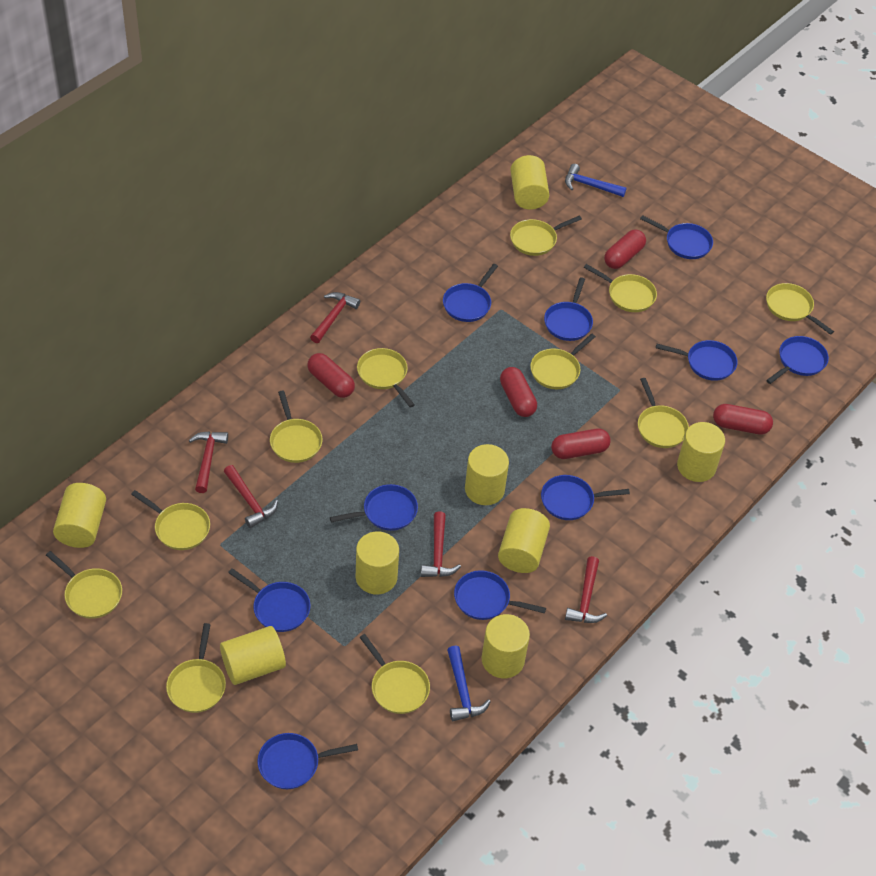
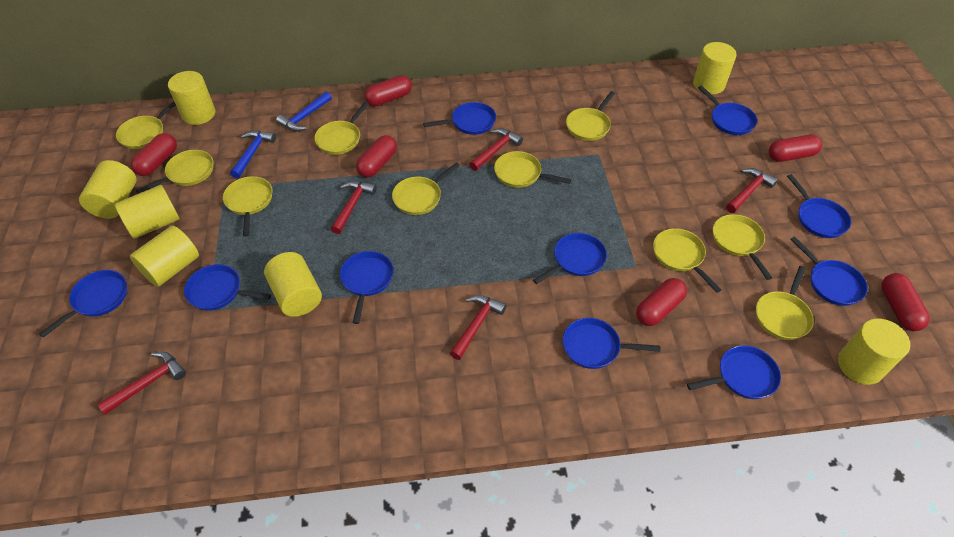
red capsule: 5 -> 6
yellow cylinder: 8 -> 7
yellow pan: 11 -> 10

